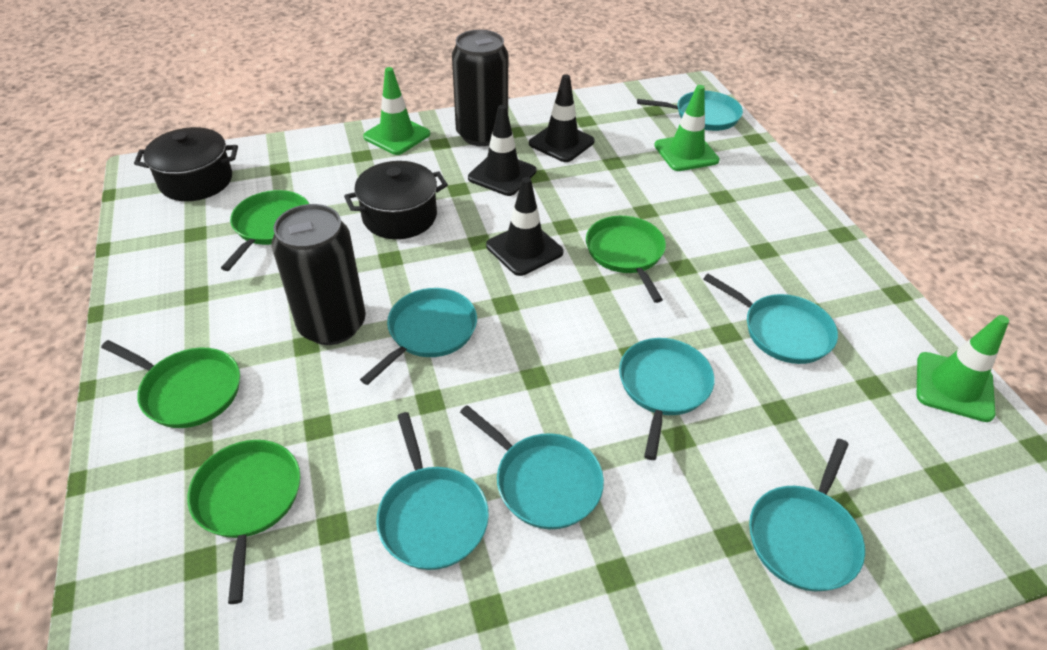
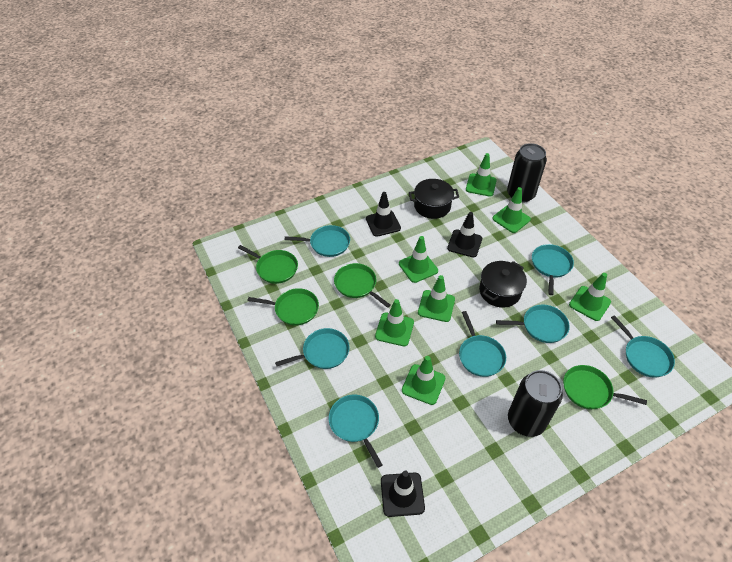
green traffic cone: 3 -> 7

